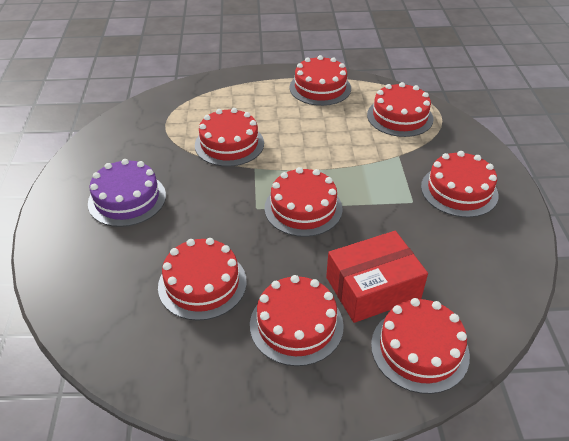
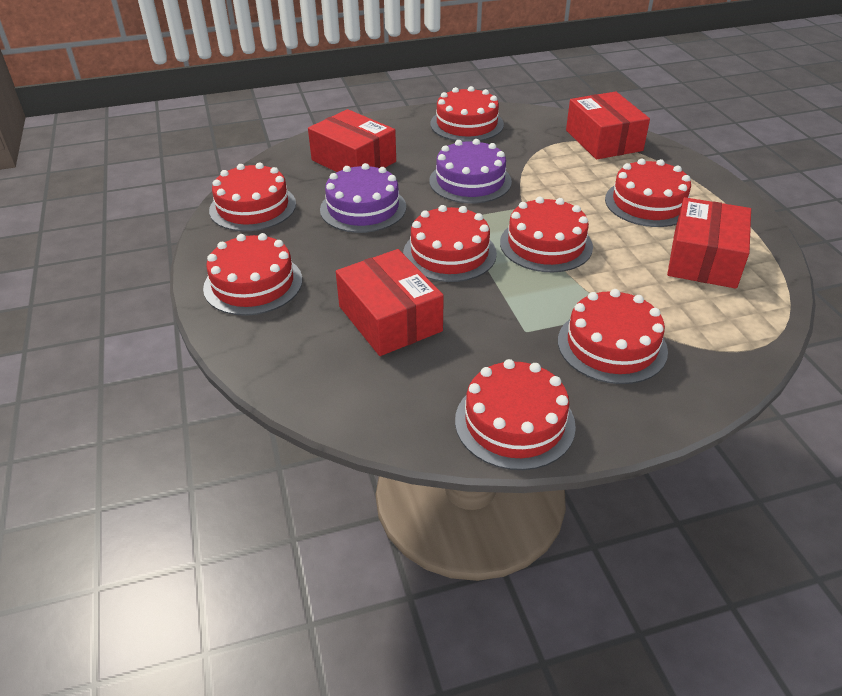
purple cake: 1 -> 2
red box: 1 -> 4

